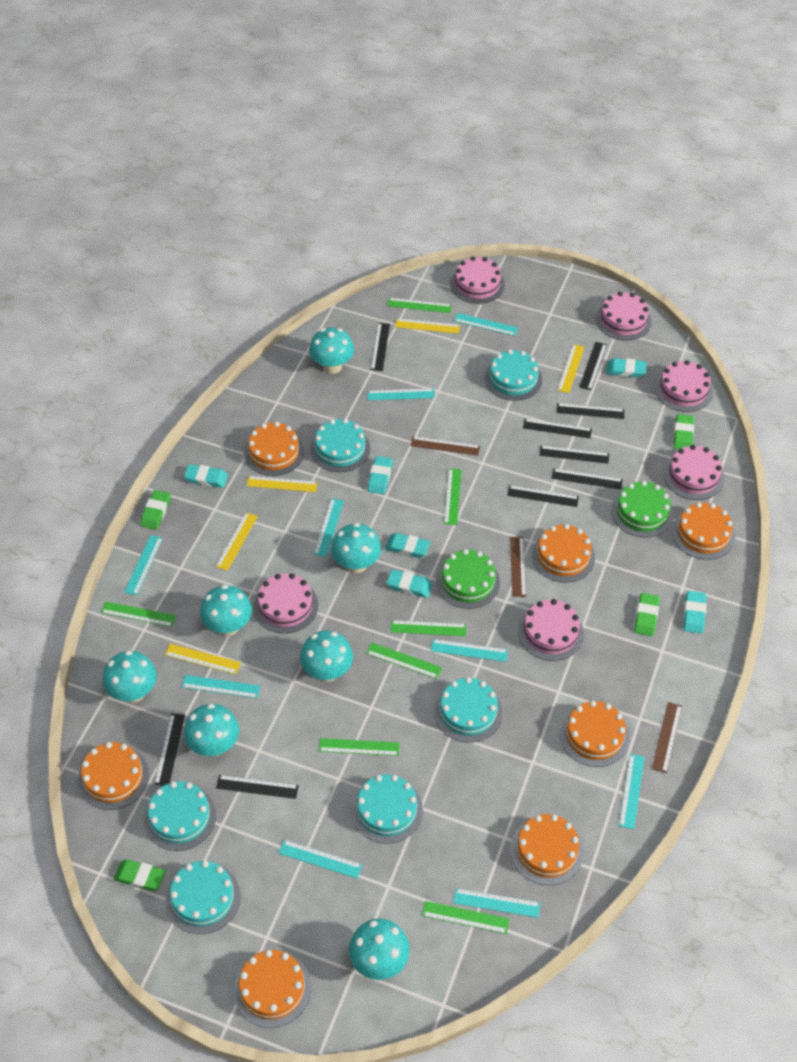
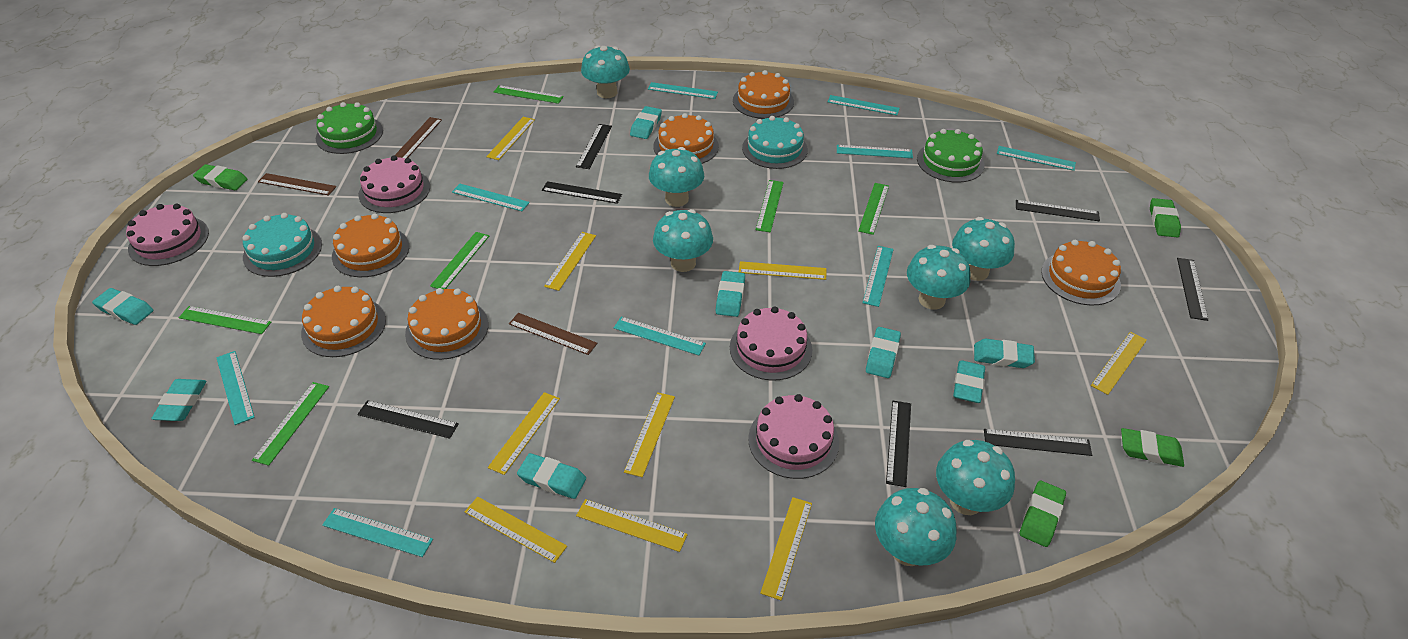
black ruler: 9 -> 7
green ruler: 7 -> 6
orange cake: 7 -> 6
pink cake: 6 -> 4
turquoise cake: 6 -> 2
turquoise eraser: 6 -> 8
yellow ruler: 5 -> 9

